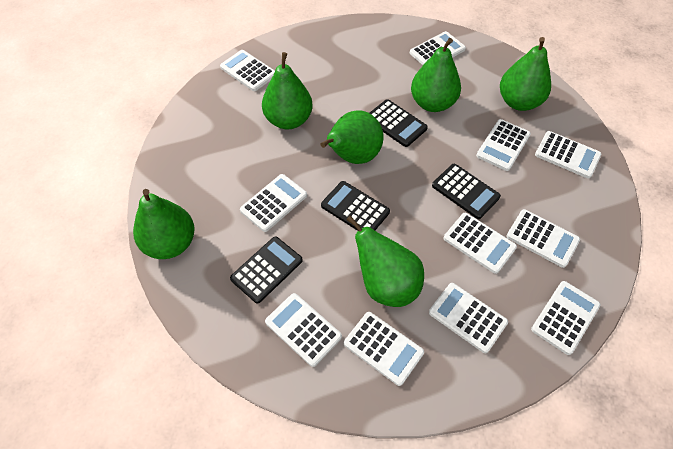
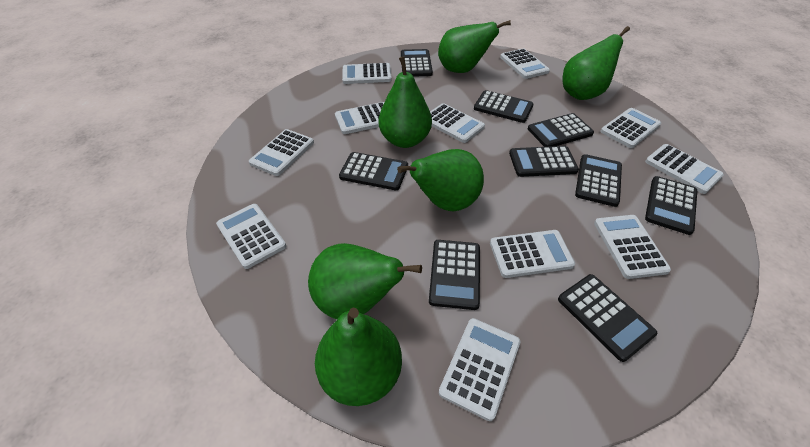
black calculator: 4 -> 9

